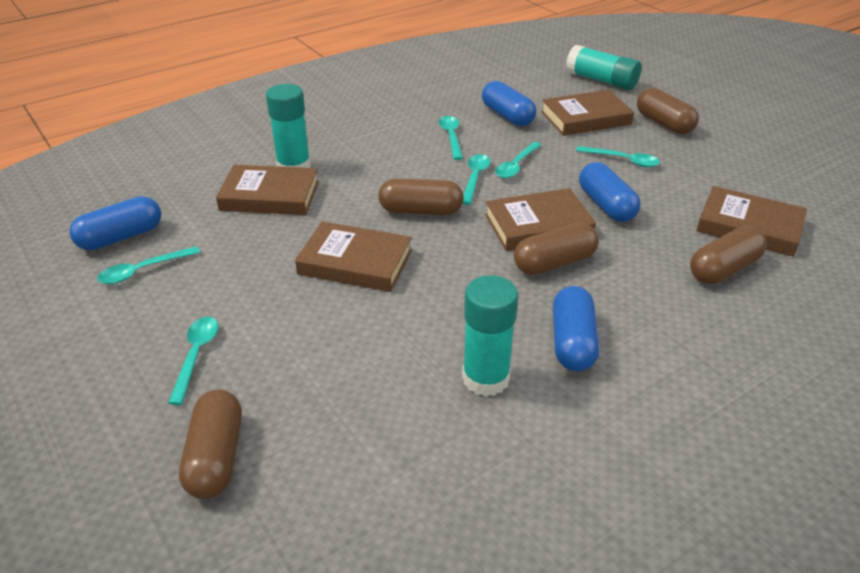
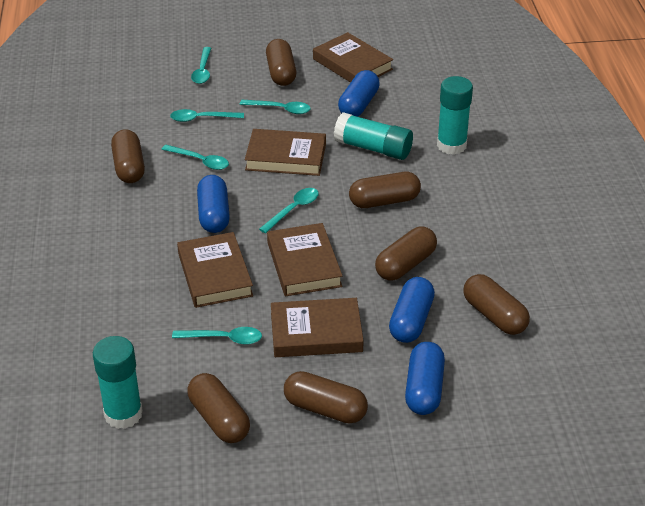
brown capsule: 5 -> 7

